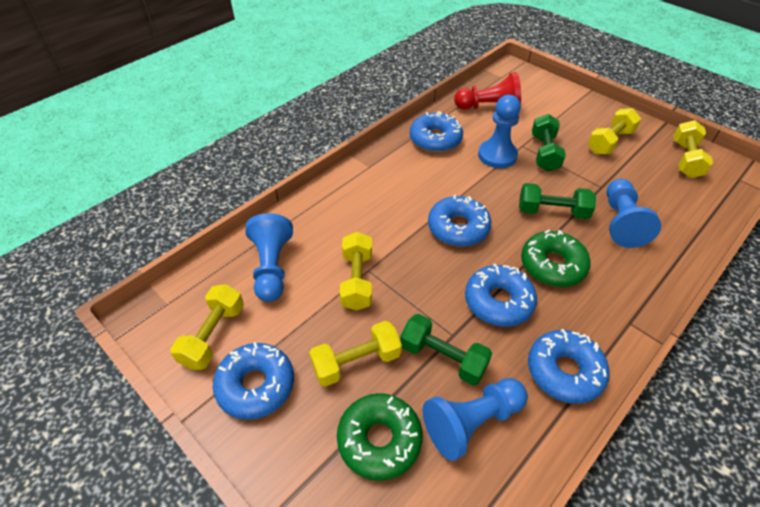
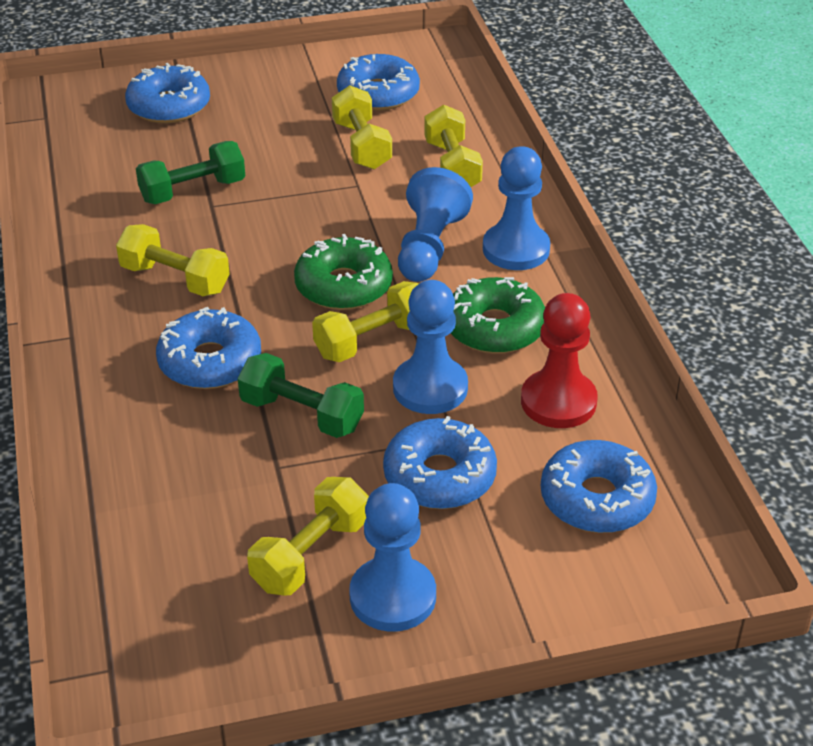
green dumbbell: 3 -> 2

